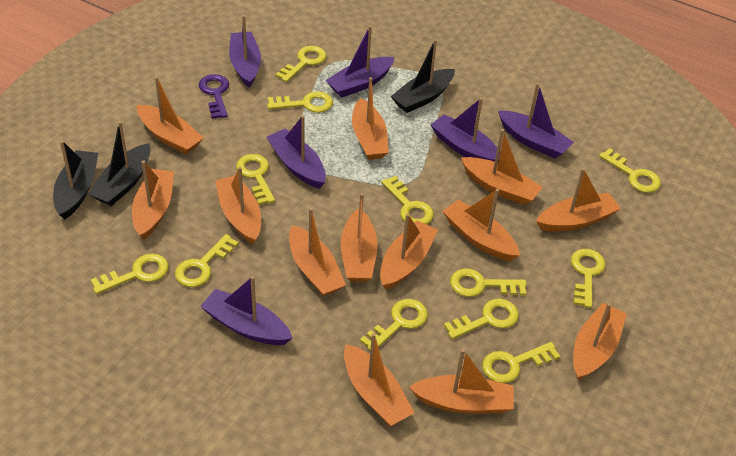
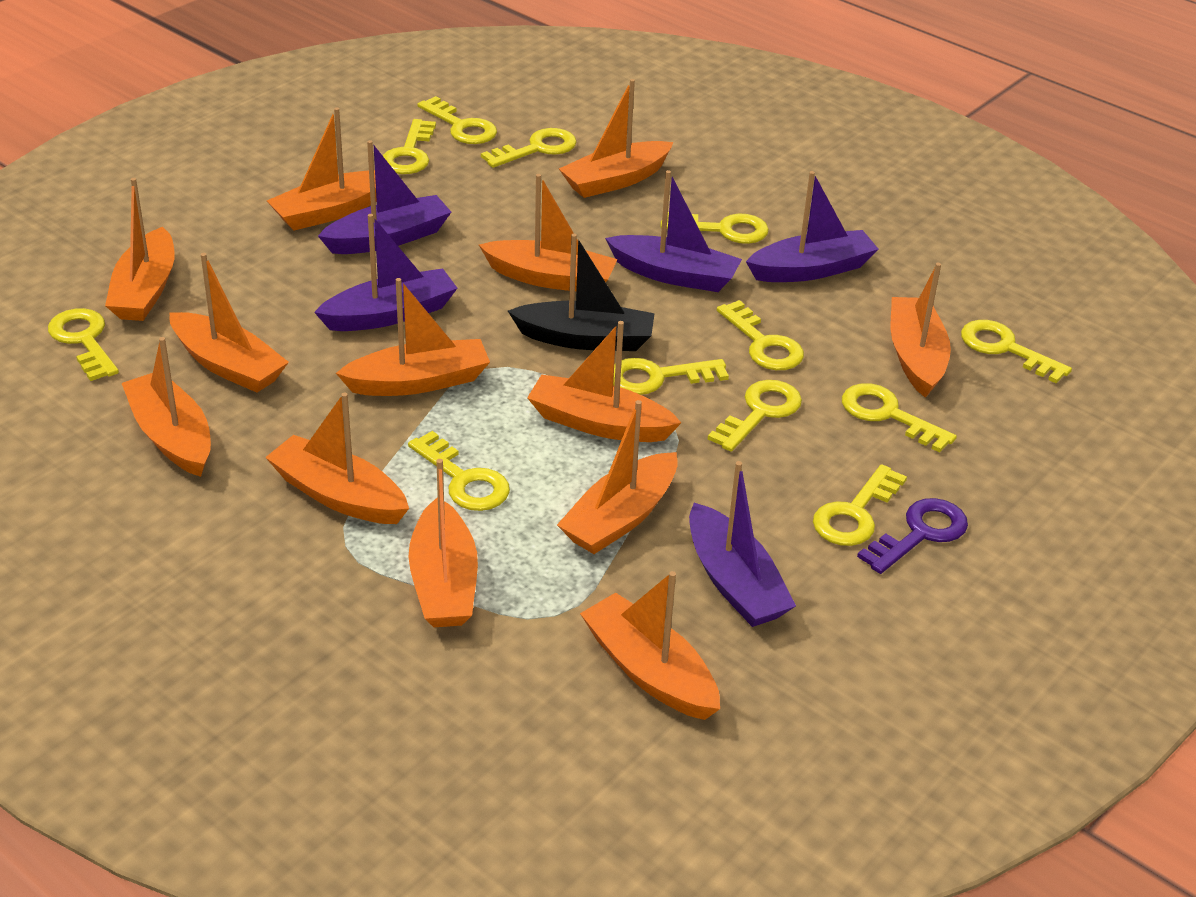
black boat: 3 -> 1
purple boat: 6 -> 5

